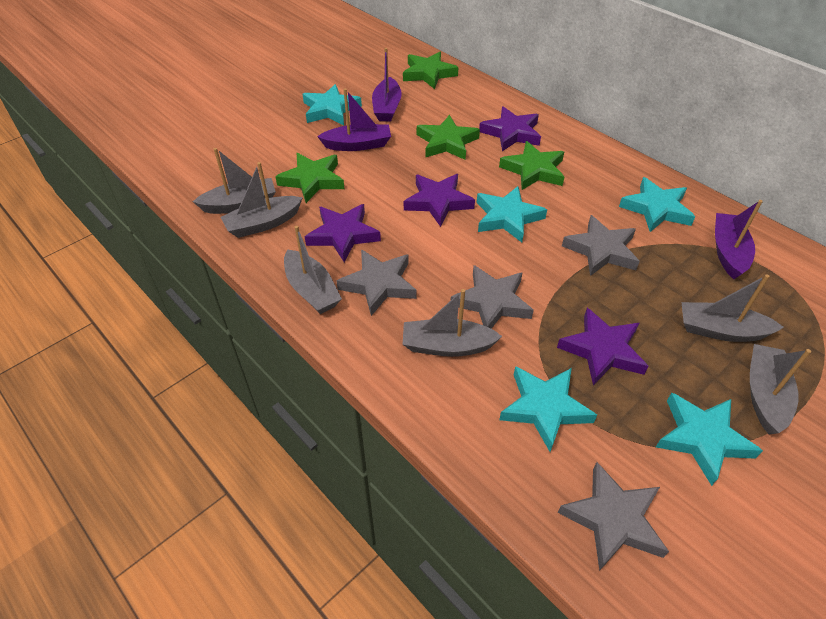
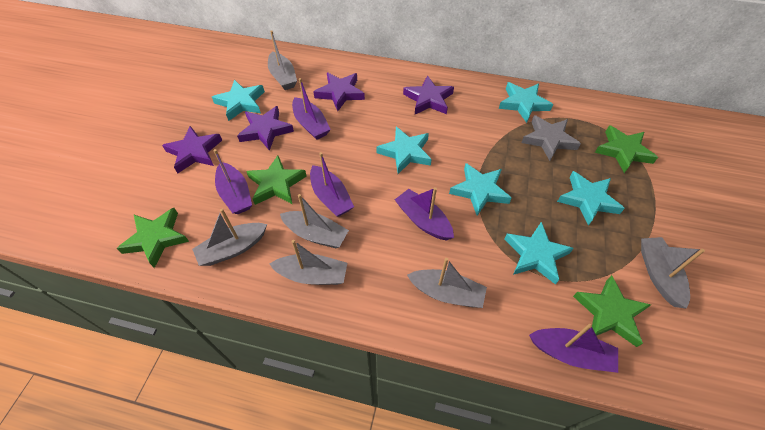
grey star: 4 -> 1
purple boat: 3 -> 5
turquoise star: 5 -> 6

